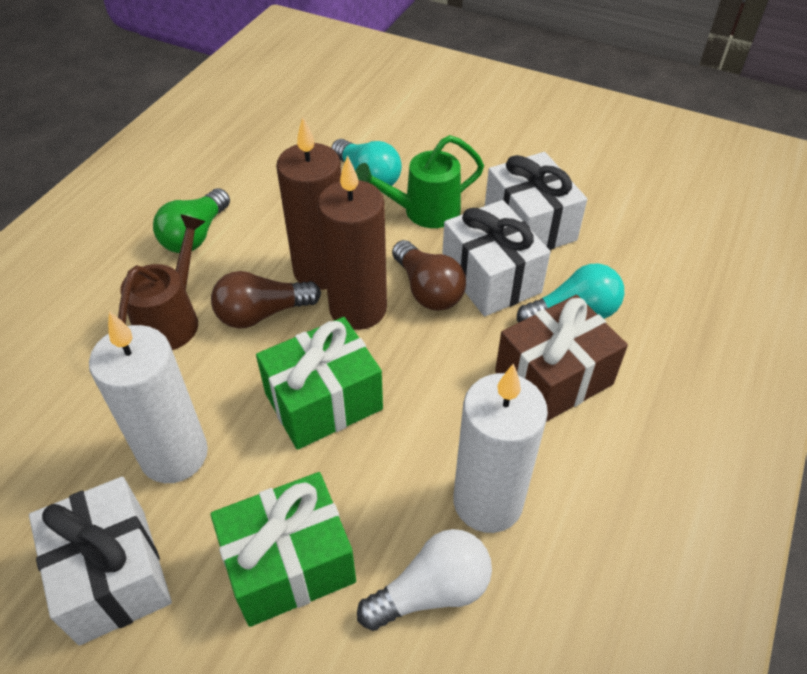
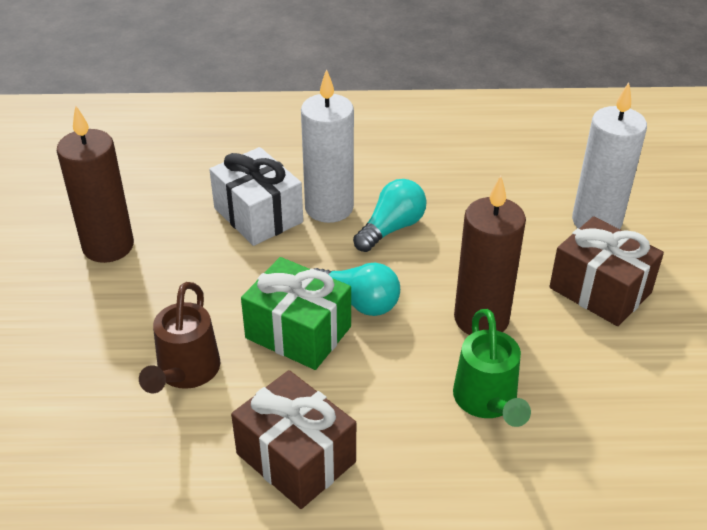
brown gift: 1 -> 2
brown light bulb: 2 -> 0
green gift: 2 -> 1
green light bulb: 1 -> 0
white gift: 3 -> 1
white light bulb: 1 -> 0

